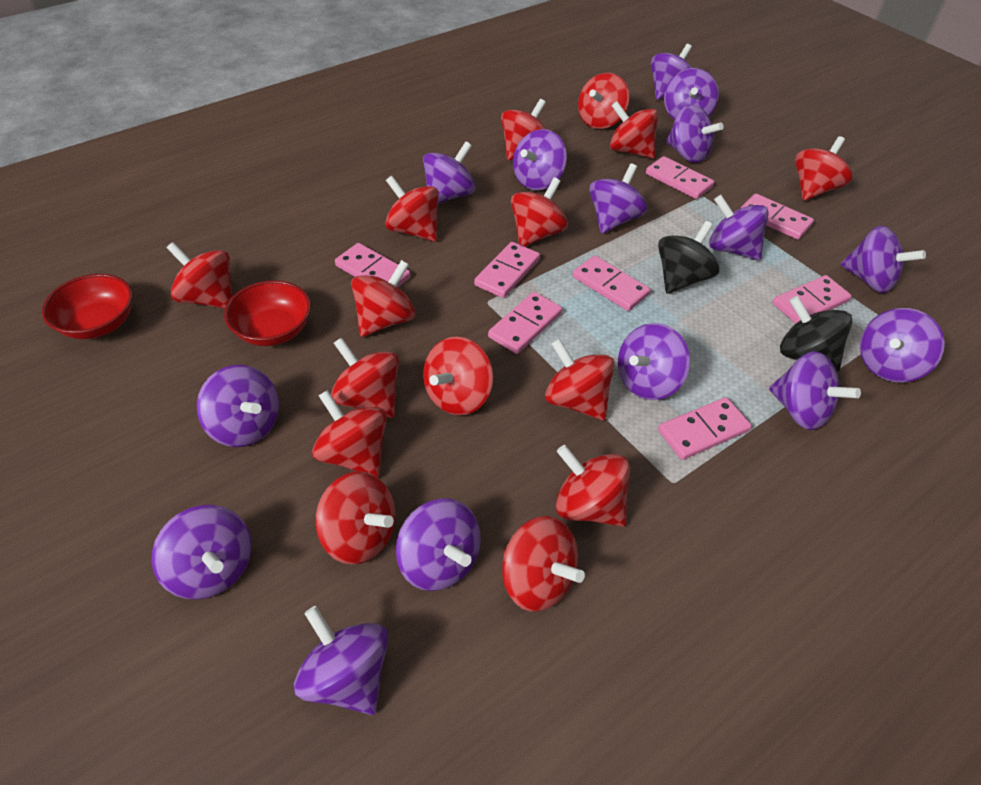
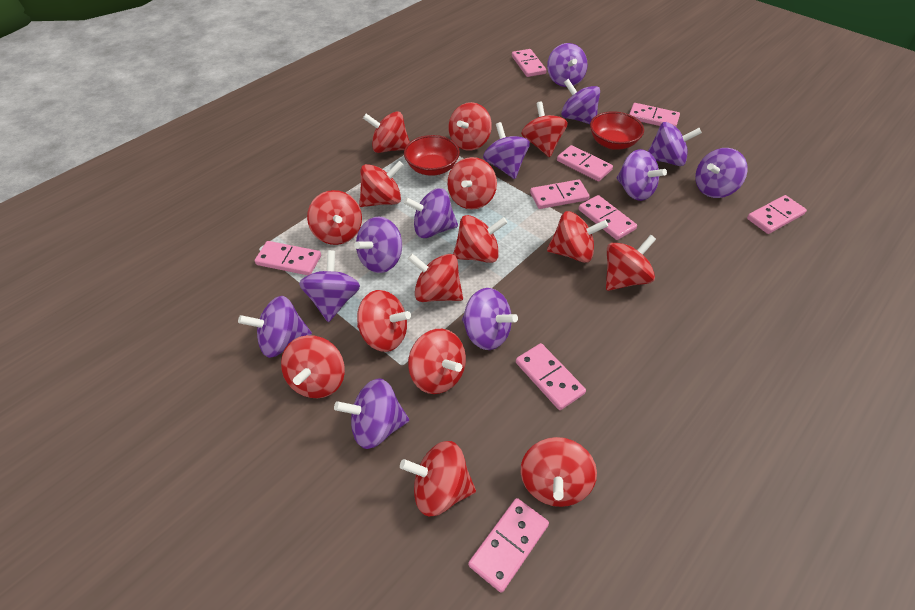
black spinning top: 2 -> 0
pink domino: 8 -> 9
purple spinning top: 15 -> 12

